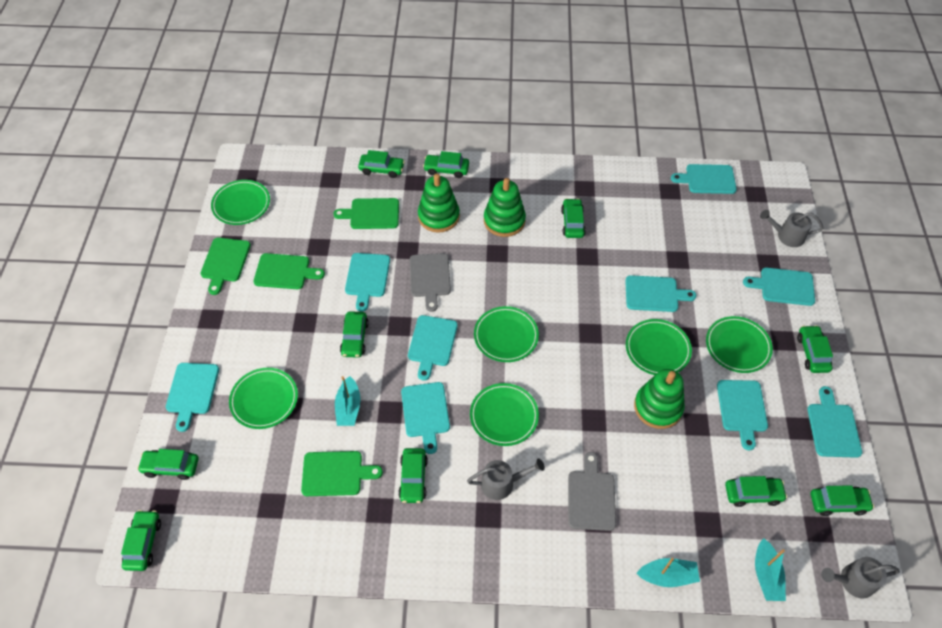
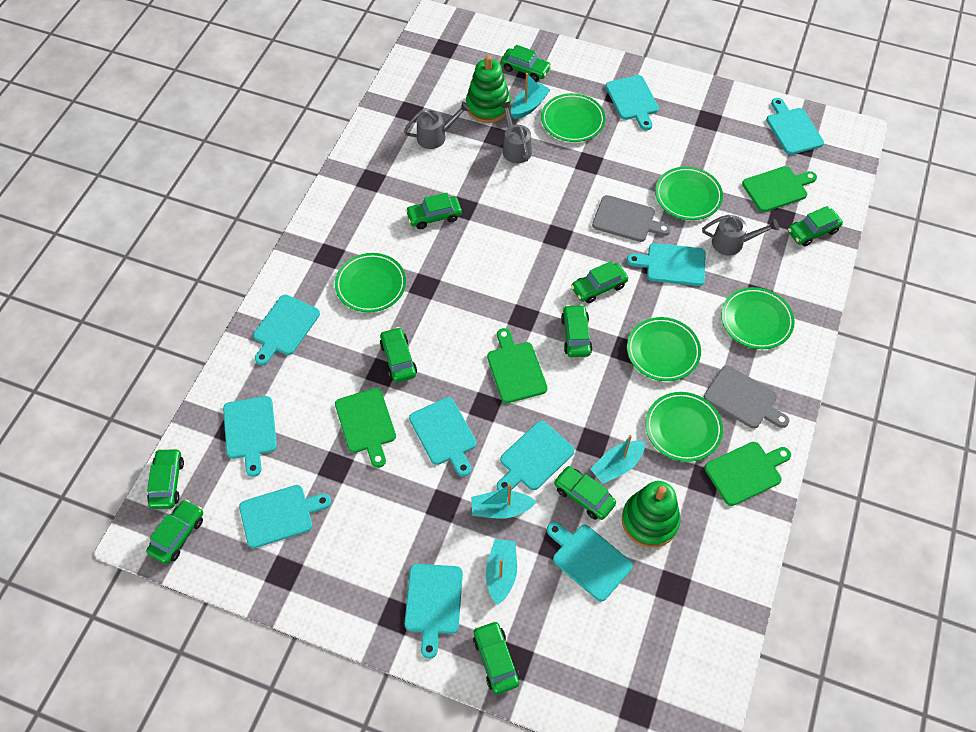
green stacking toy: 3 -> 2
turquoise boat: 3 -> 4
turquoise cutting board: 9 -> 10

